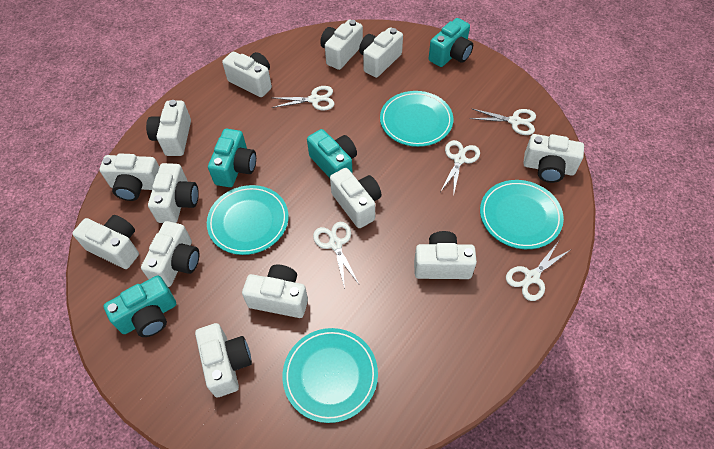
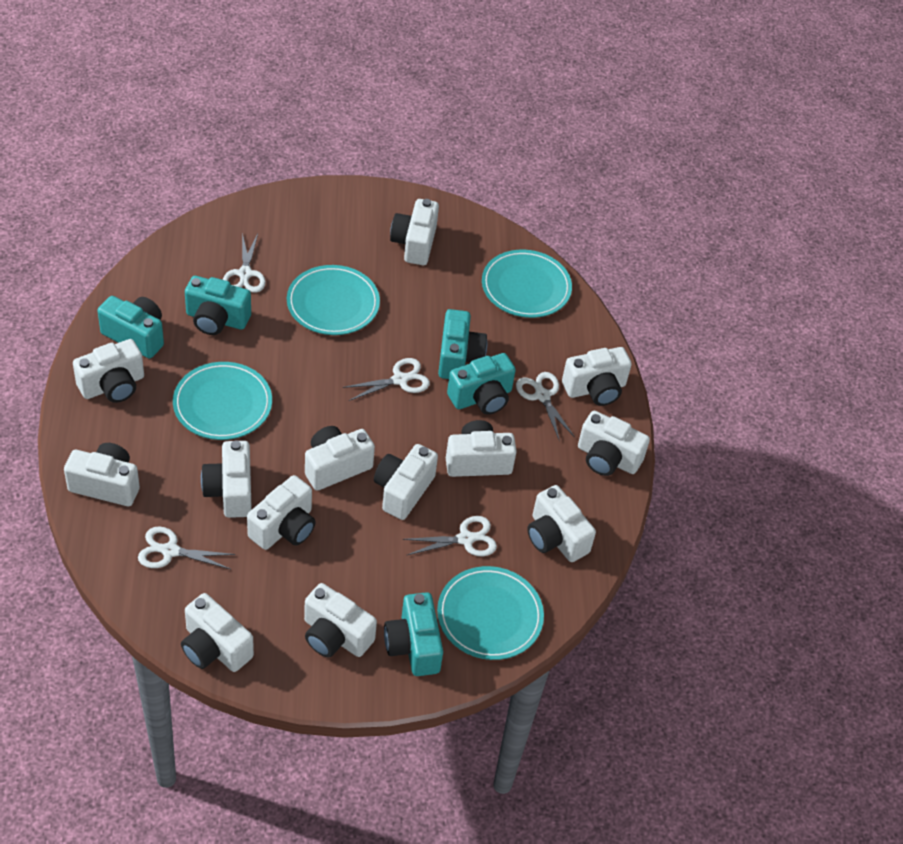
turquoise camera: 4 -> 5

